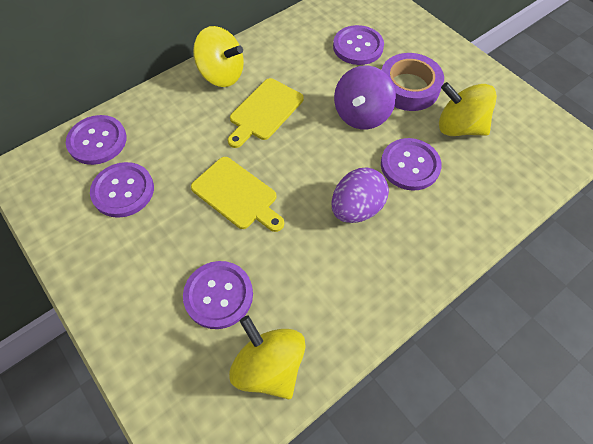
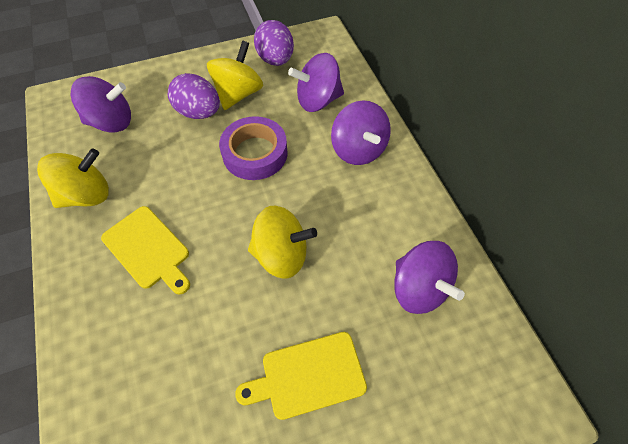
purple button: 5 -> 0
purple egg: 1 -> 2
purple spinning top: 1 -> 4

